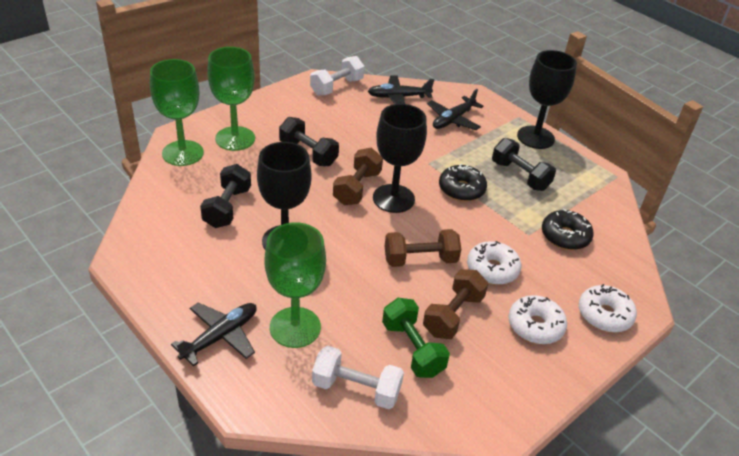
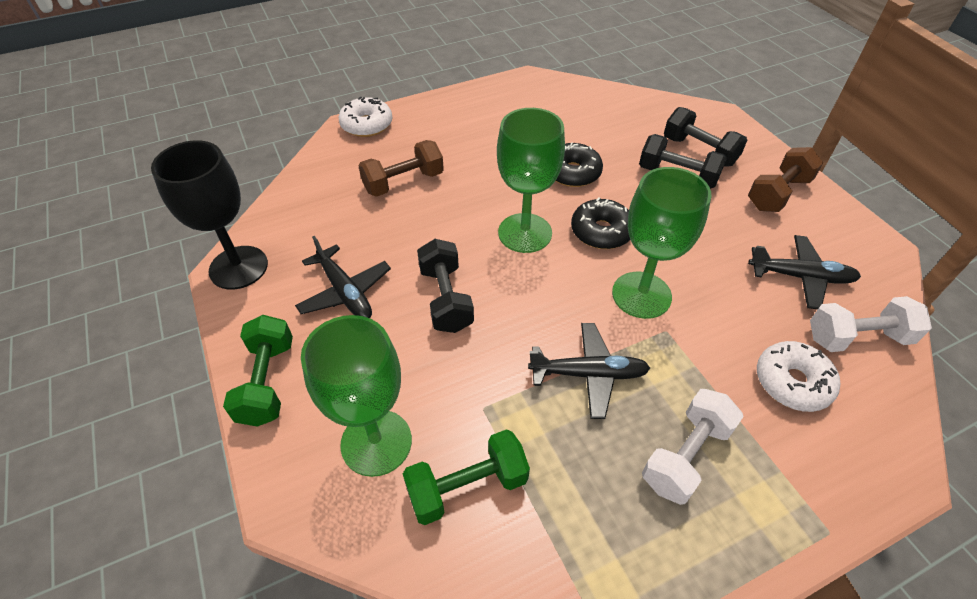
black goblet: 3 -> 1
brown dumbbell: 3 -> 2
green dumbbell: 1 -> 2
white donut: 3 -> 2

